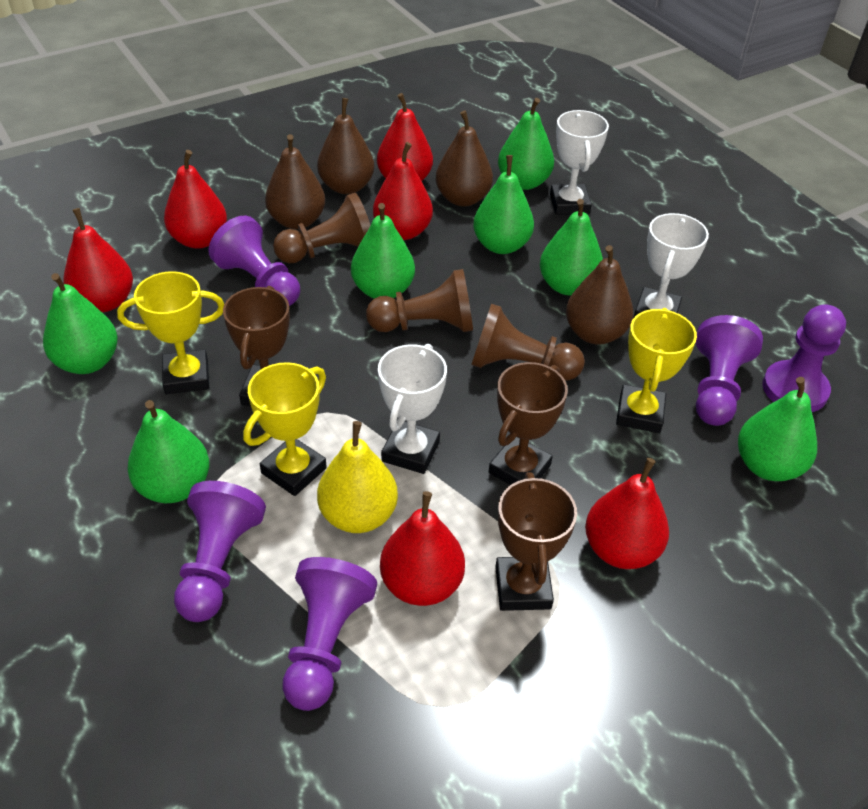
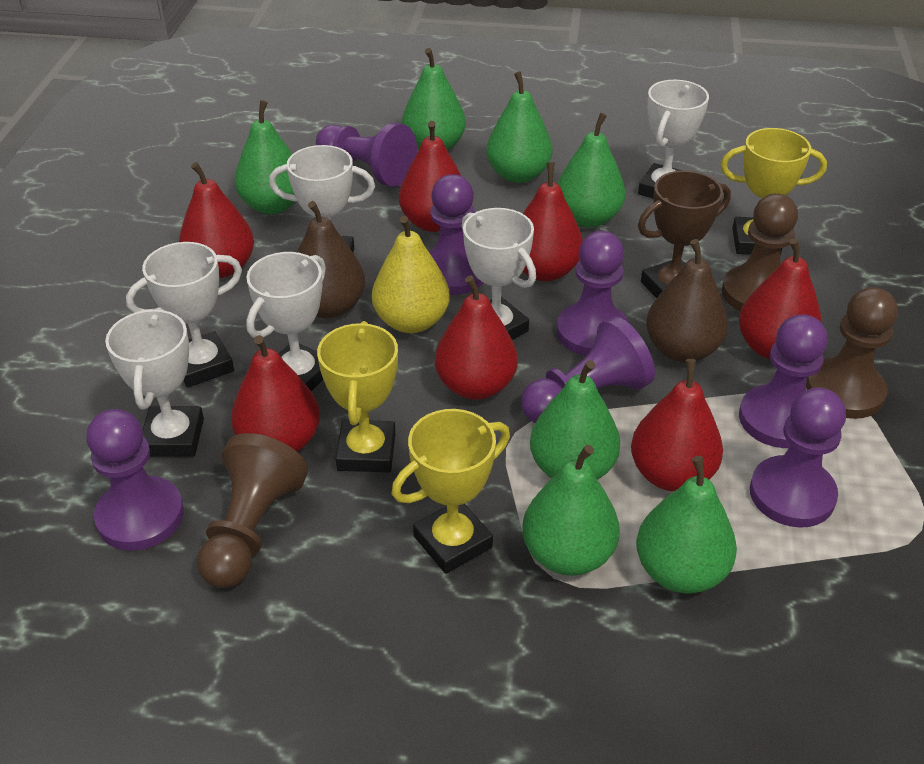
brown pear: 4 -> 2
brown trophy: 3 -> 1
purple pawn: 5 -> 7
red pear: 6 -> 7
white trophy: 3 -> 6

